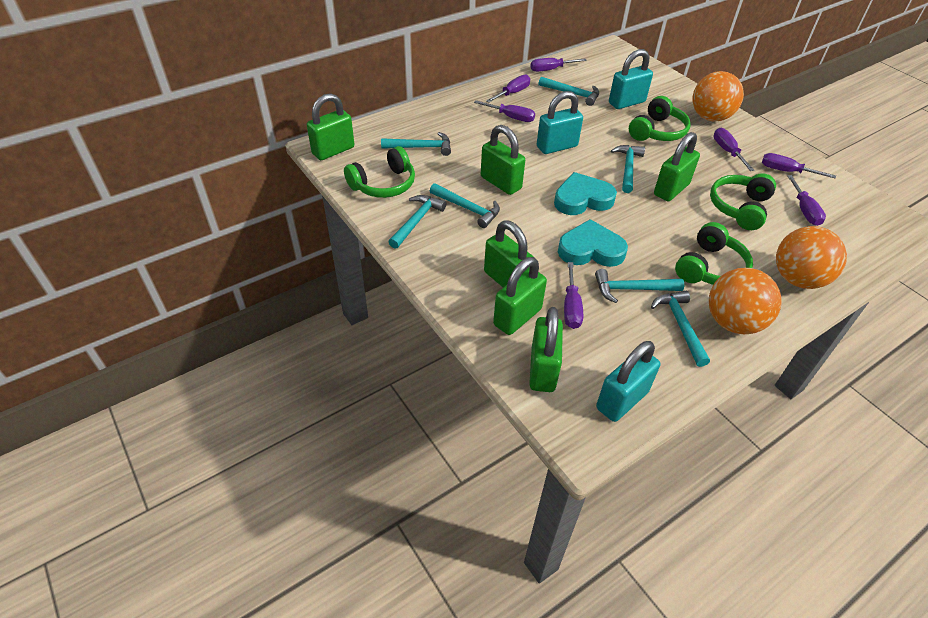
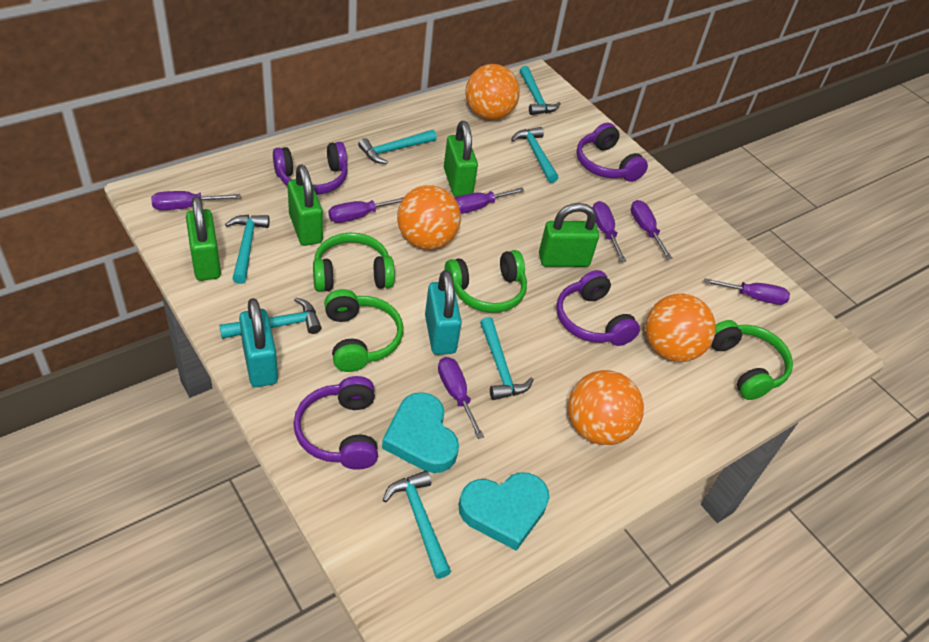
green padlock: 6 -> 4
orange ball: 3 -> 4
purple headphones: 0 -> 4
turquoise padlock: 3 -> 2

